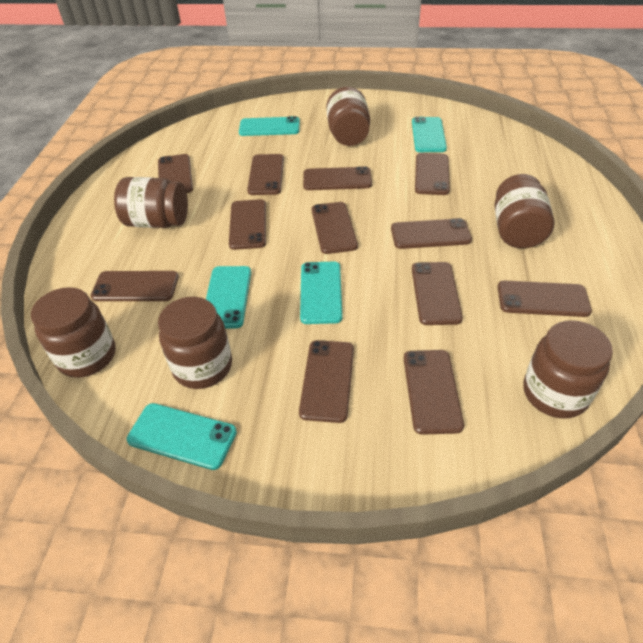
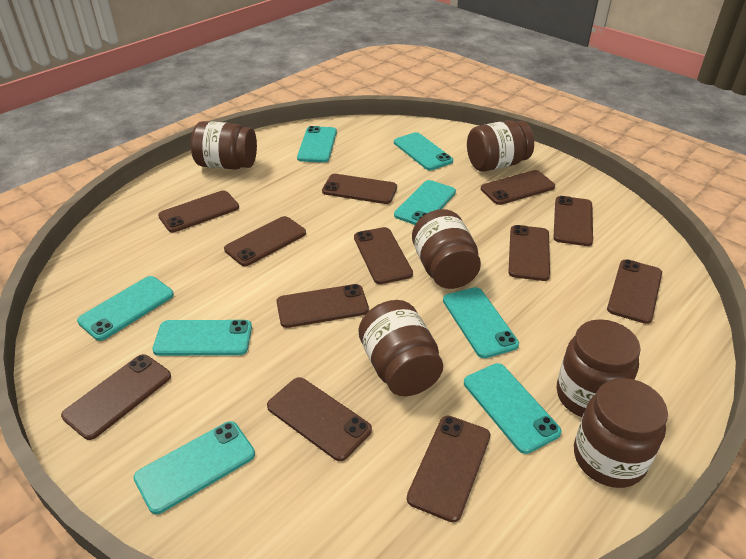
turquoise phone: 5 -> 8

